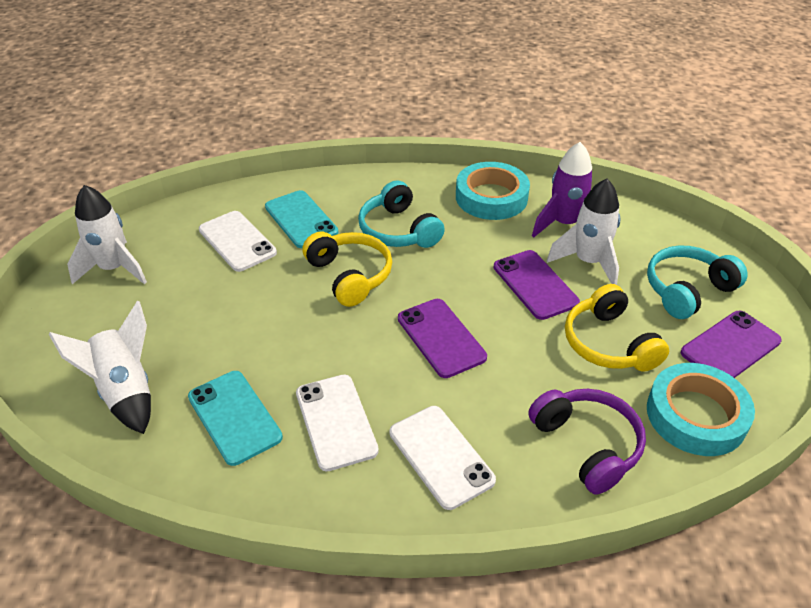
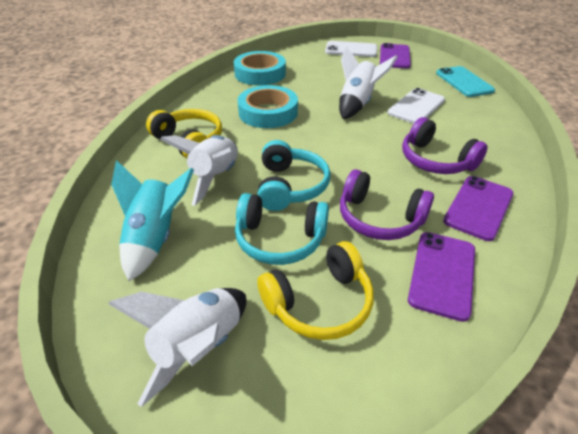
purple headphones: 1 -> 2
purple rocket: 1 -> 0
turquoise phone: 2 -> 1
turquoise rocket: 0 -> 1
white phone: 3 -> 2

